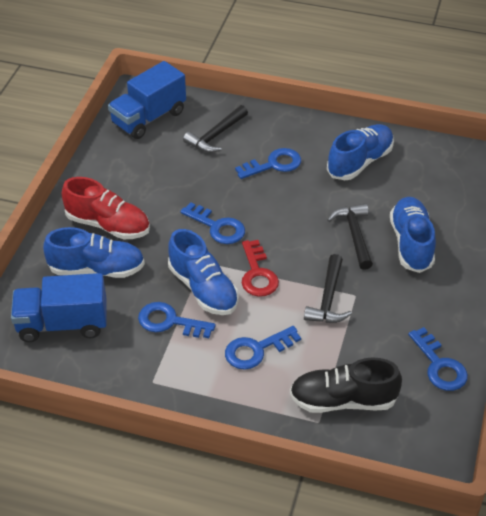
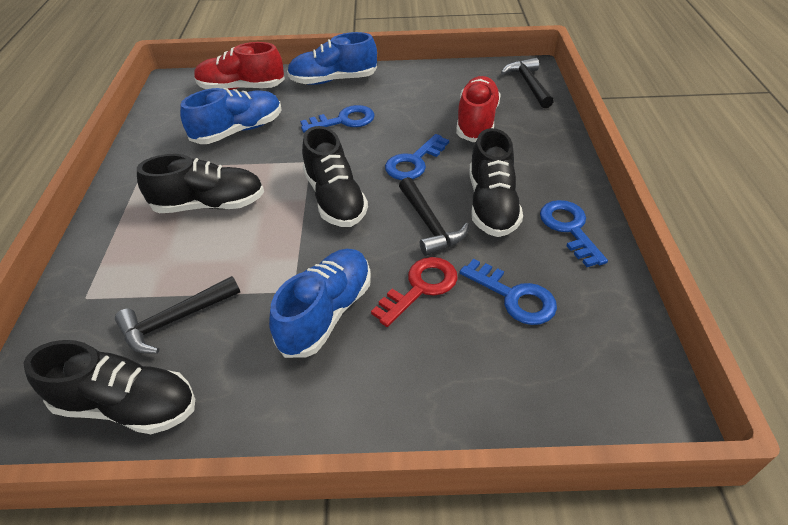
black shoe: 1 -> 4
blue key: 5 -> 4
blue shoe: 4 -> 3
blue truck: 2 -> 0
red shoe: 1 -> 2

